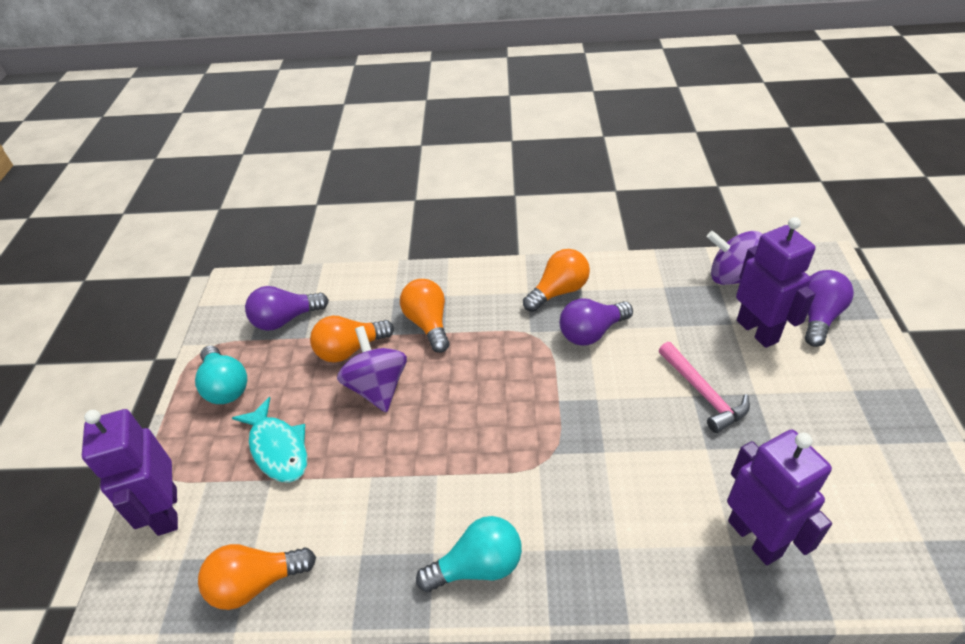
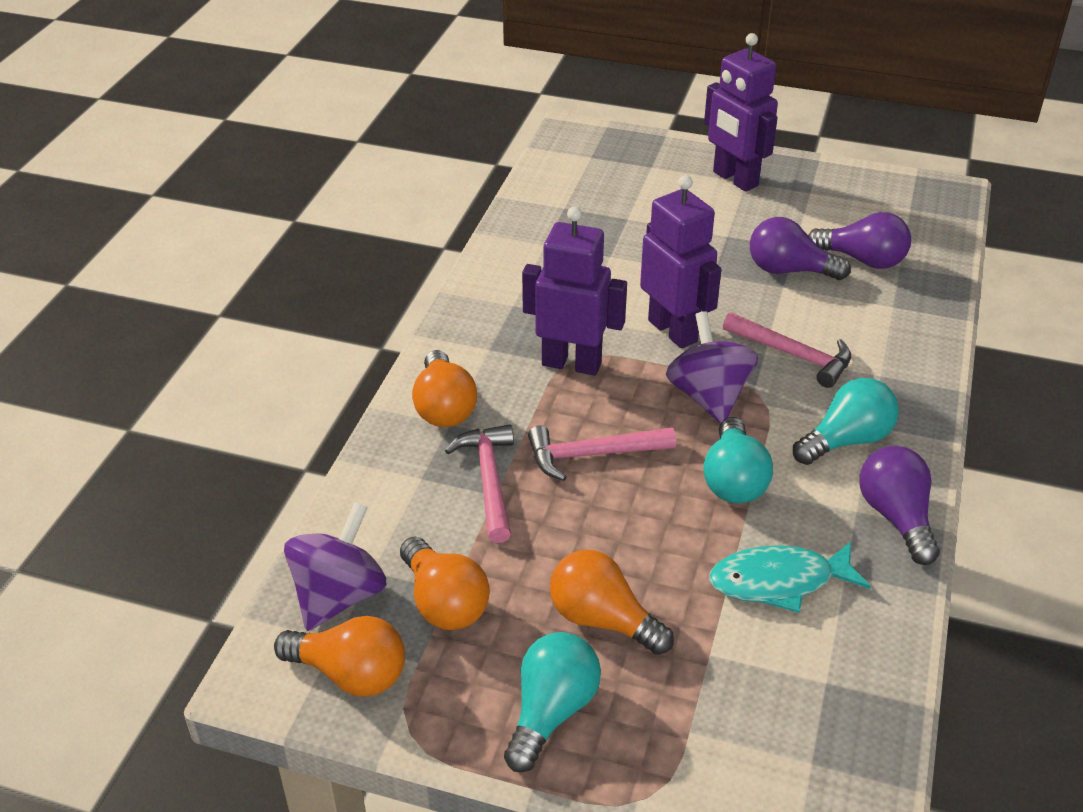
pink hammer: 1 -> 3
turquoise light bulb: 2 -> 3

